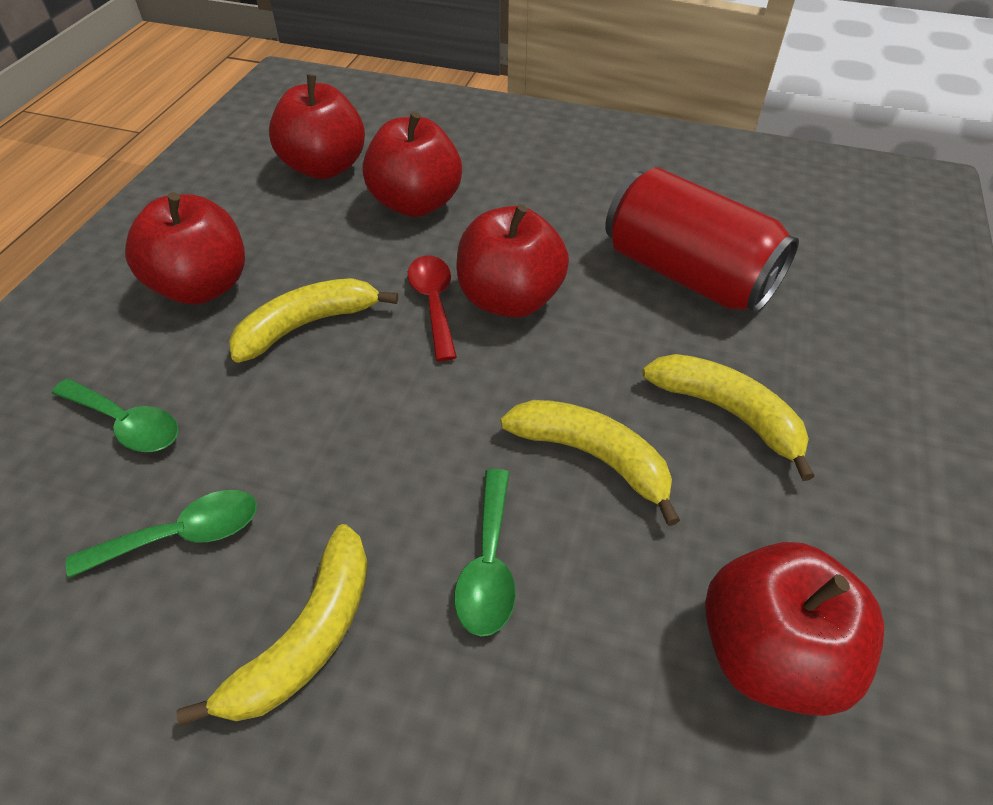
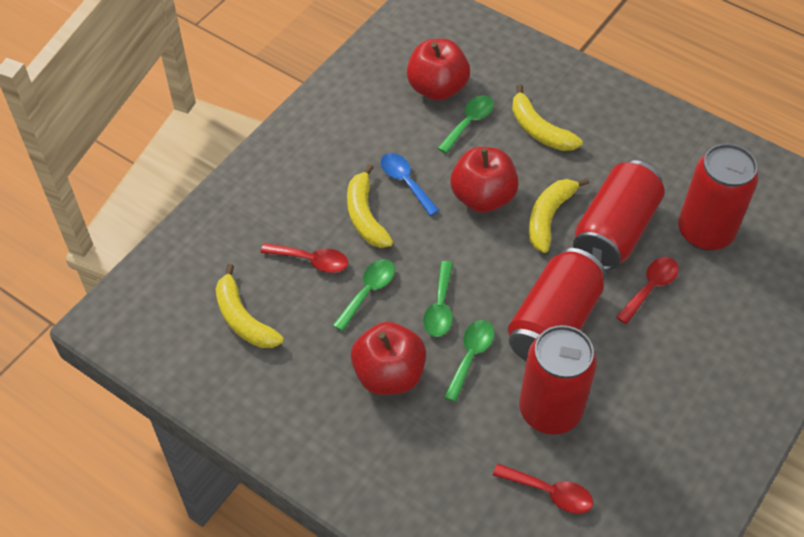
blue spoon: 0 -> 1
green spoon: 3 -> 4
red apple: 5 -> 3
red can: 1 -> 4
red spoon: 1 -> 3

